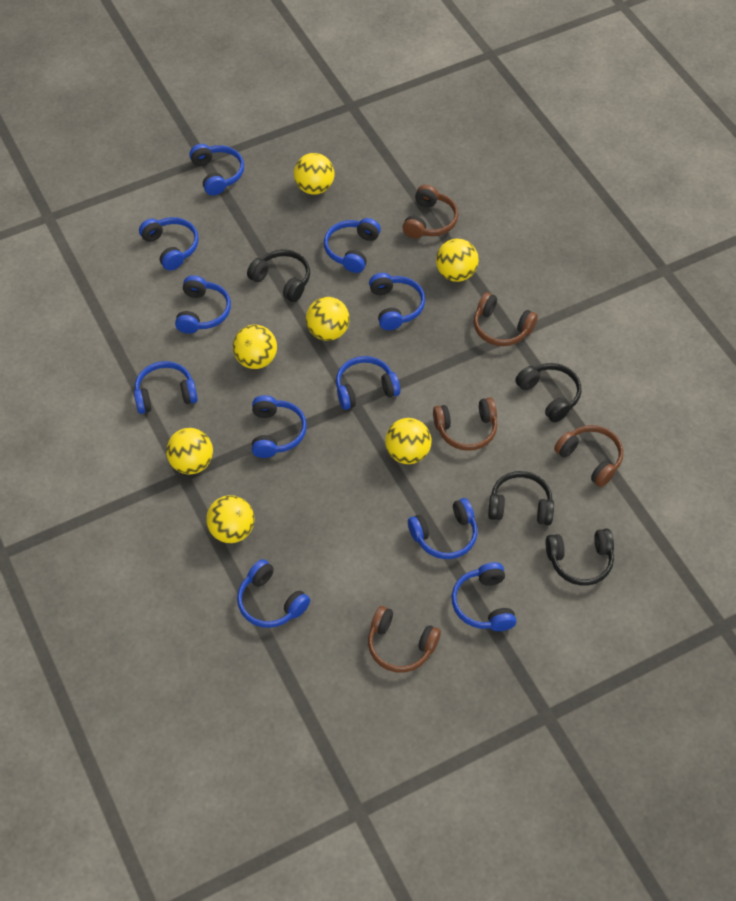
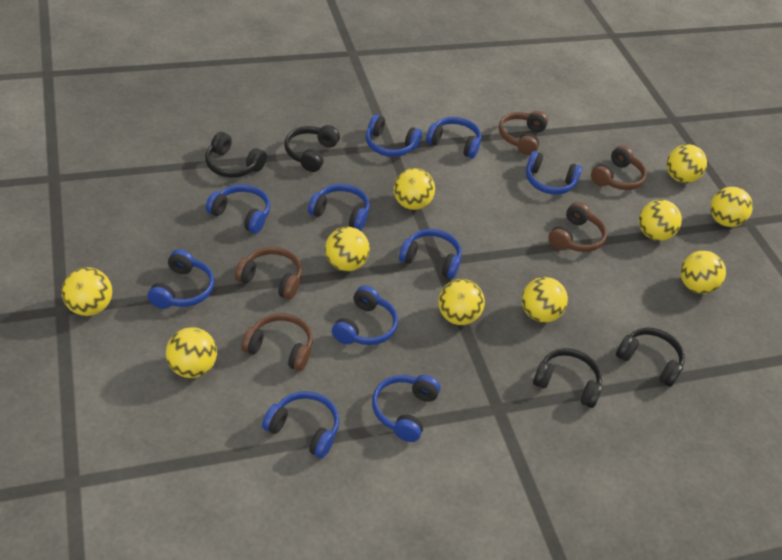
blue headphones: 11 -> 10
yellow ball: 7 -> 10

